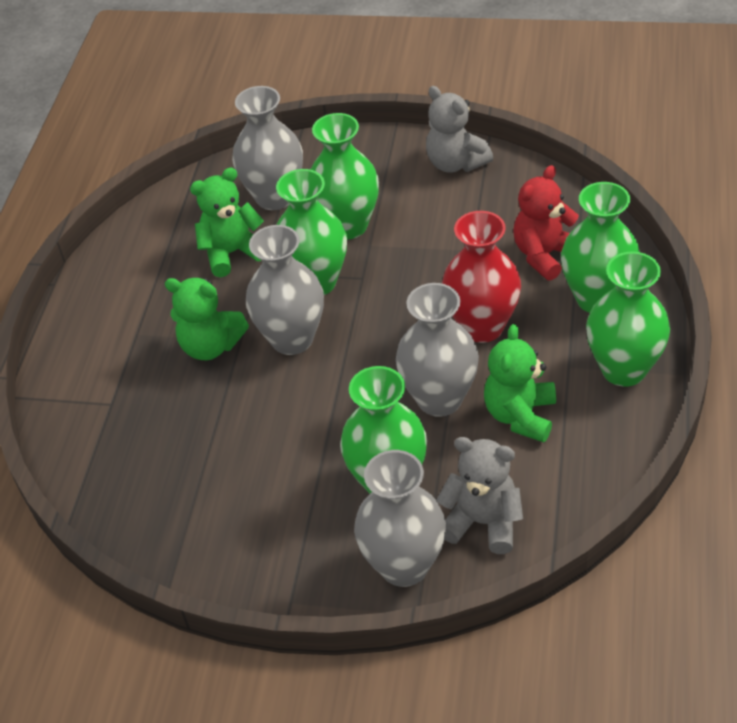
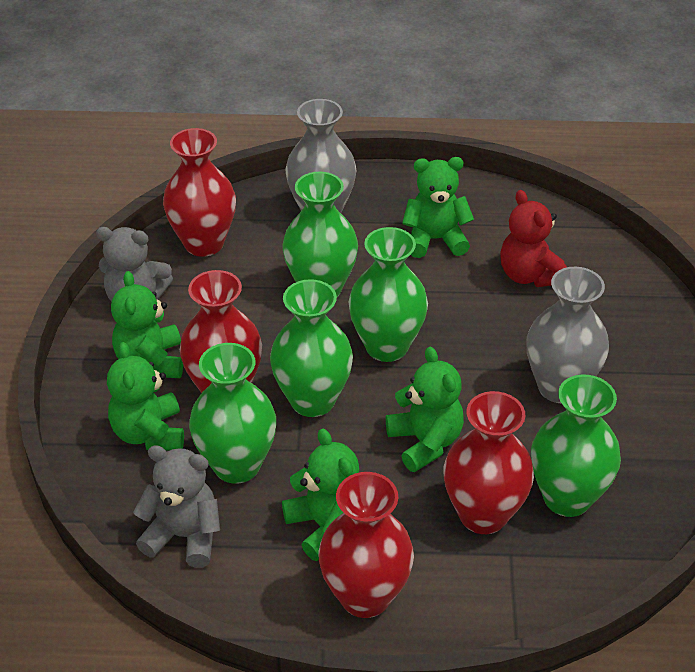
green teddy bear: 3 -> 5
grey vase: 4 -> 2
red vase: 1 -> 4

